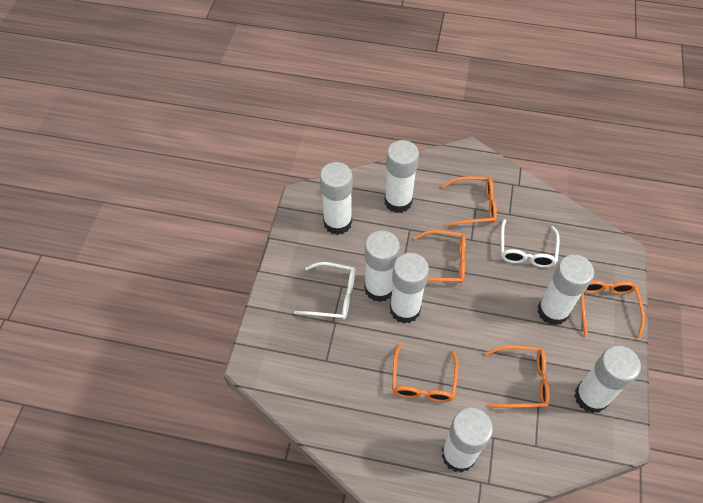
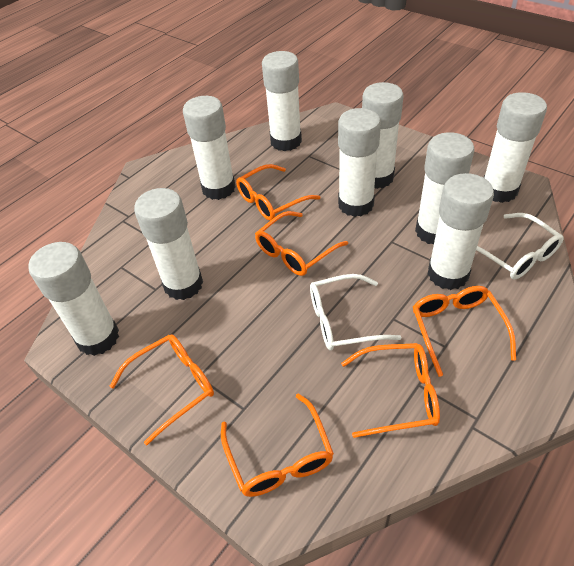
orange glasses: 5 -> 6
white glue stick: 7 -> 9

